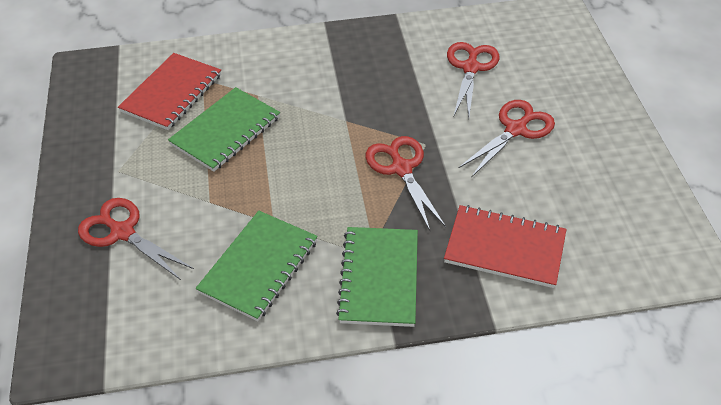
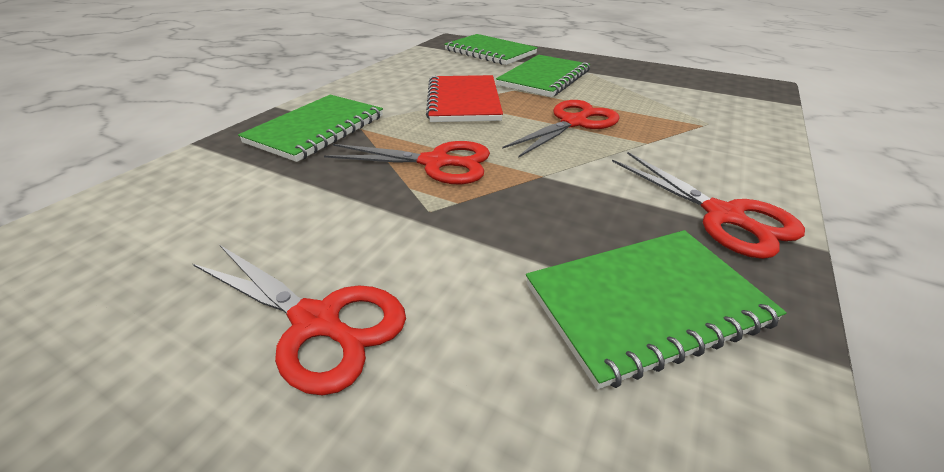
green notebook: 3 -> 4
red notebook: 2 -> 1

